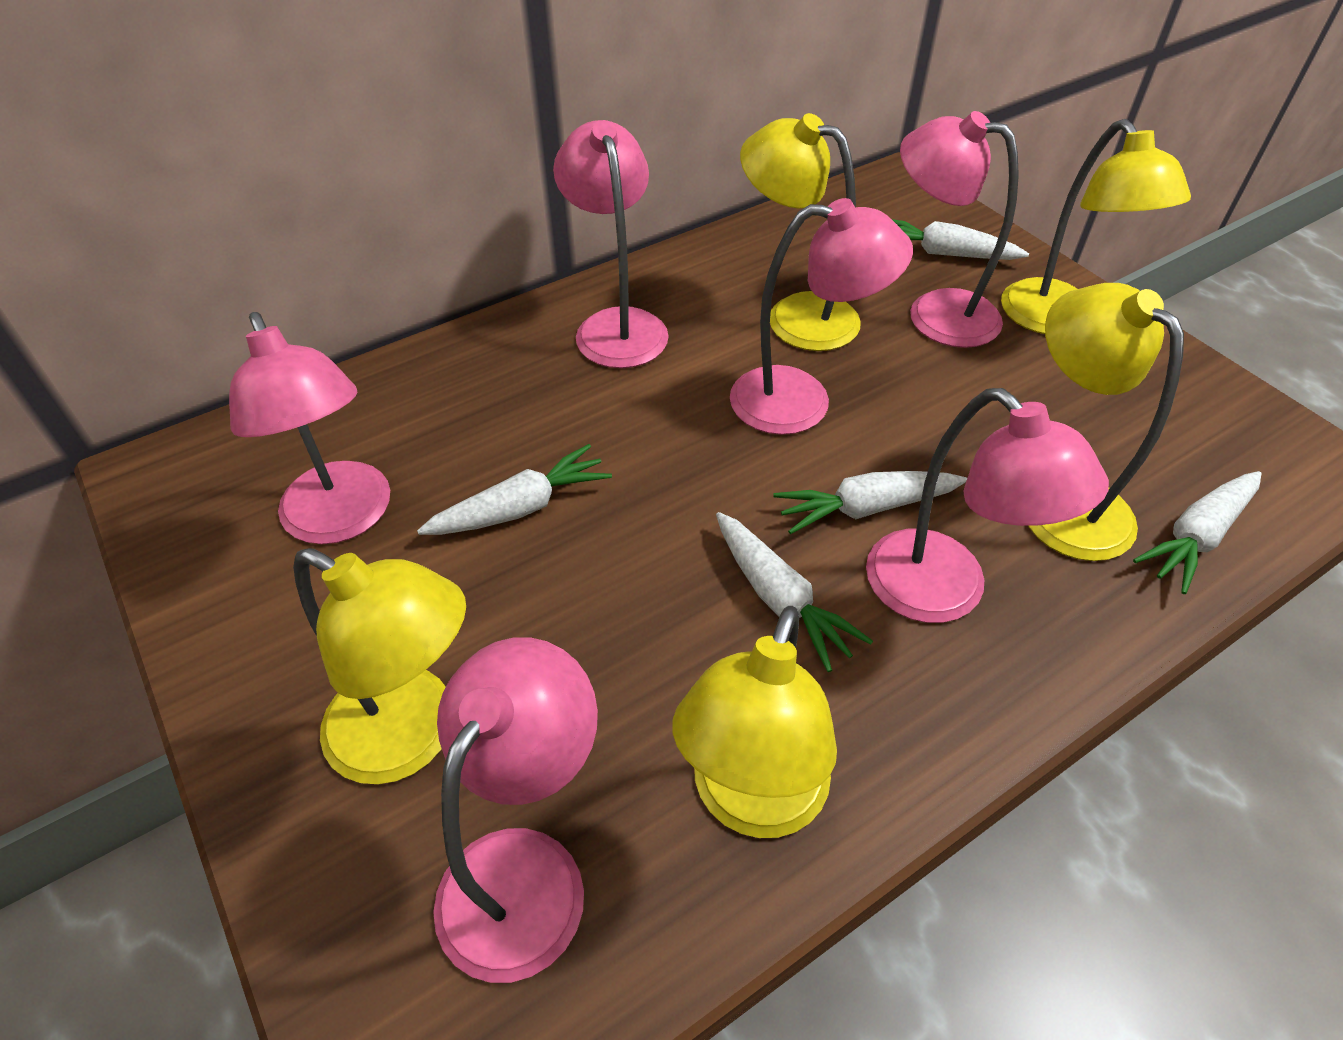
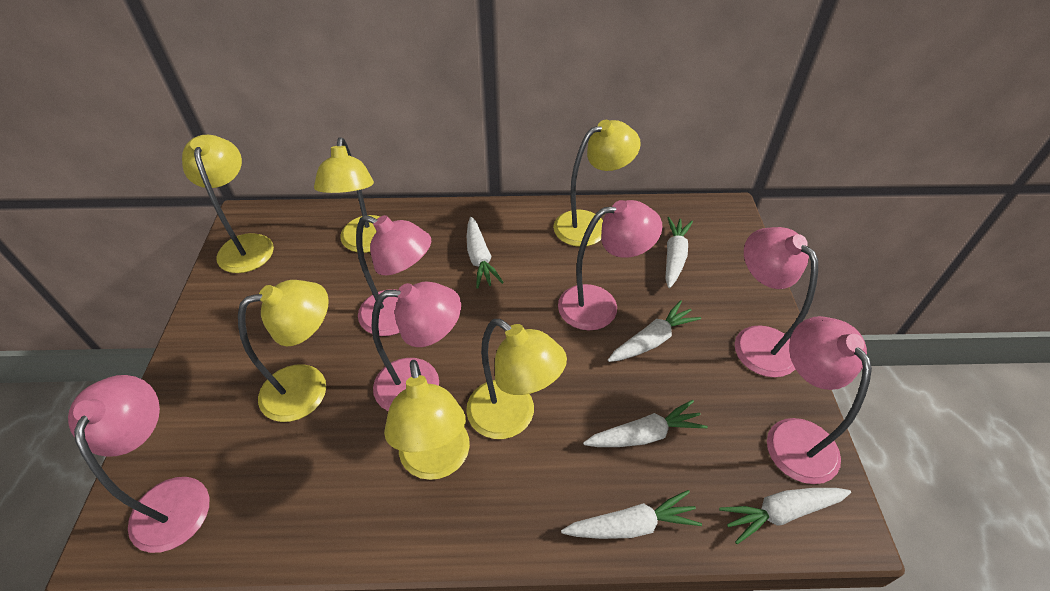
white carrot: 5 -> 6
yellow lamp: 5 -> 6

